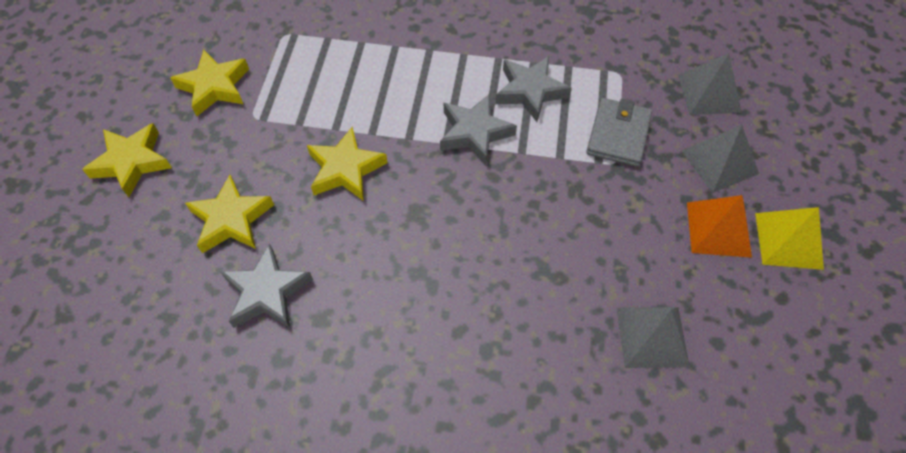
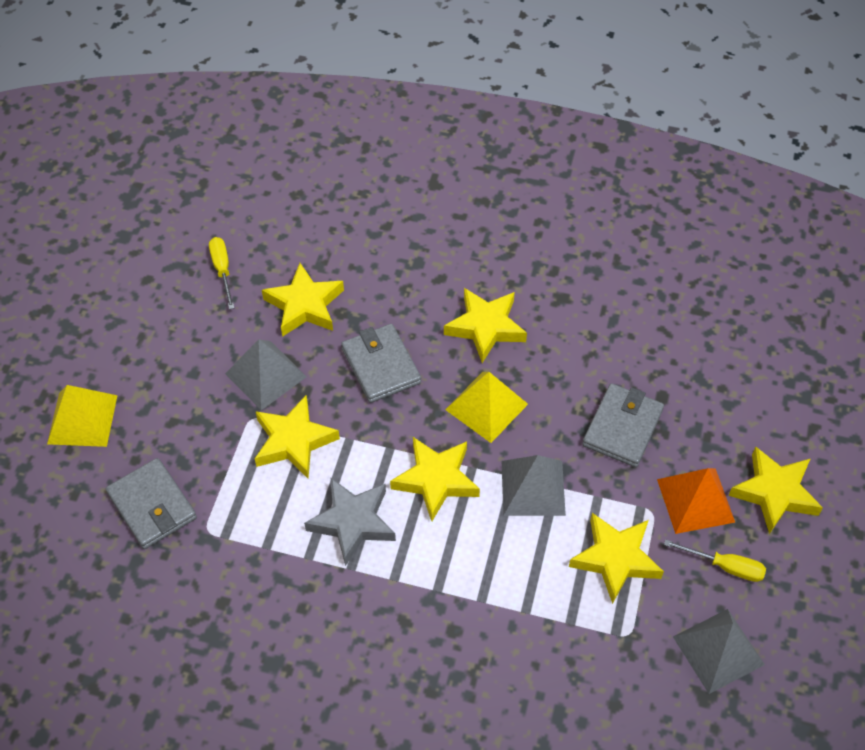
grey star: 3 -> 1
grey wallet: 1 -> 3
yellow pyramid: 1 -> 2
yellow screwdriver: 0 -> 2
yellow star: 4 -> 6

